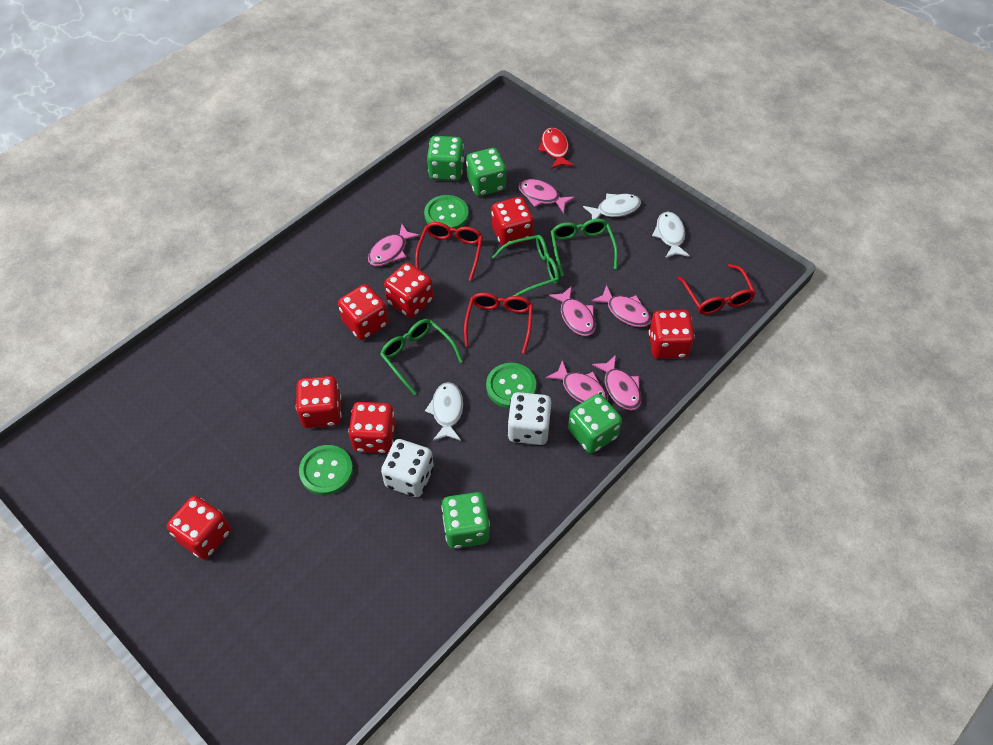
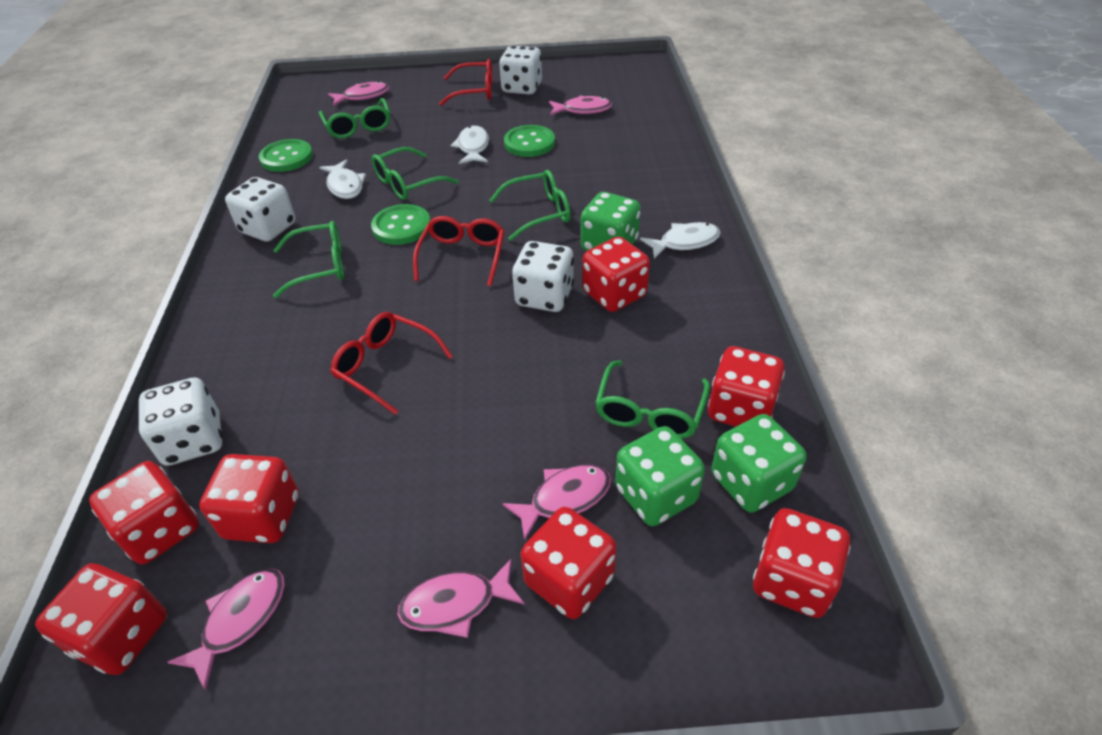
green dice: 4 -> 3
green glasses: 3 -> 5
pink fish: 6 -> 5
red fish: 1 -> 0
white dice: 2 -> 4

